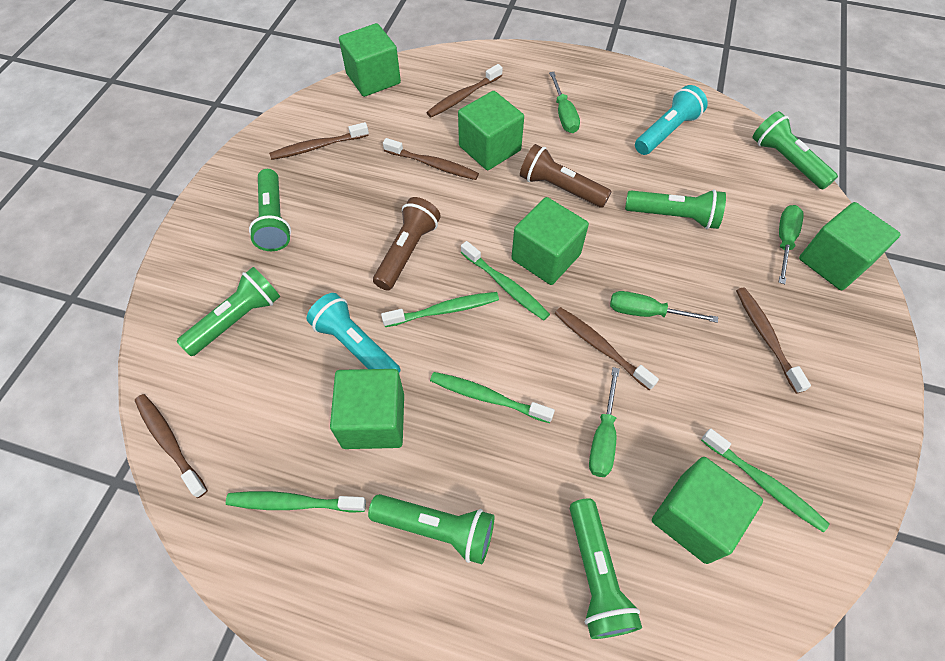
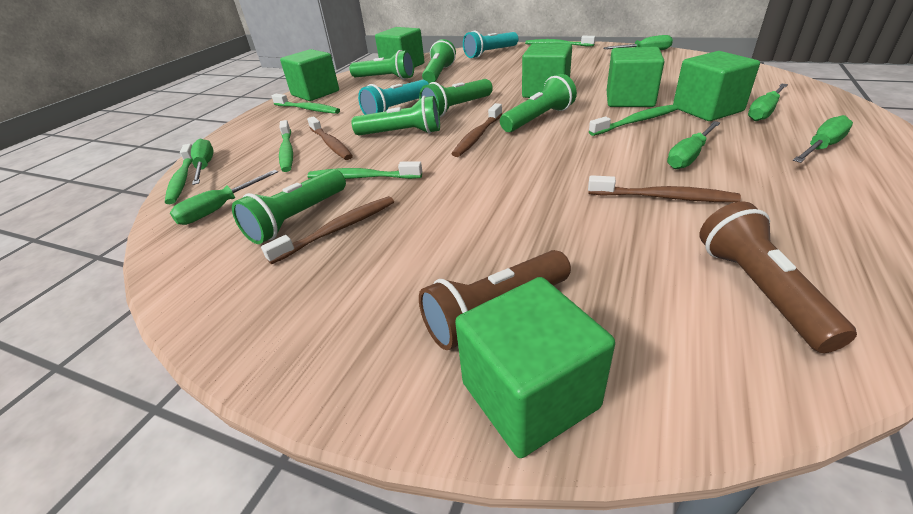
brown toothbrush: 6 -> 4
green screwdriver: 4 -> 6
green toothbrush: 5 -> 6

